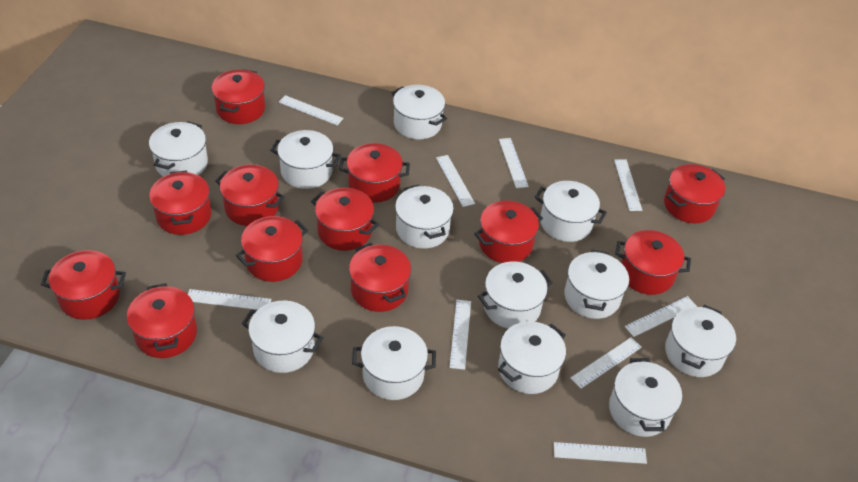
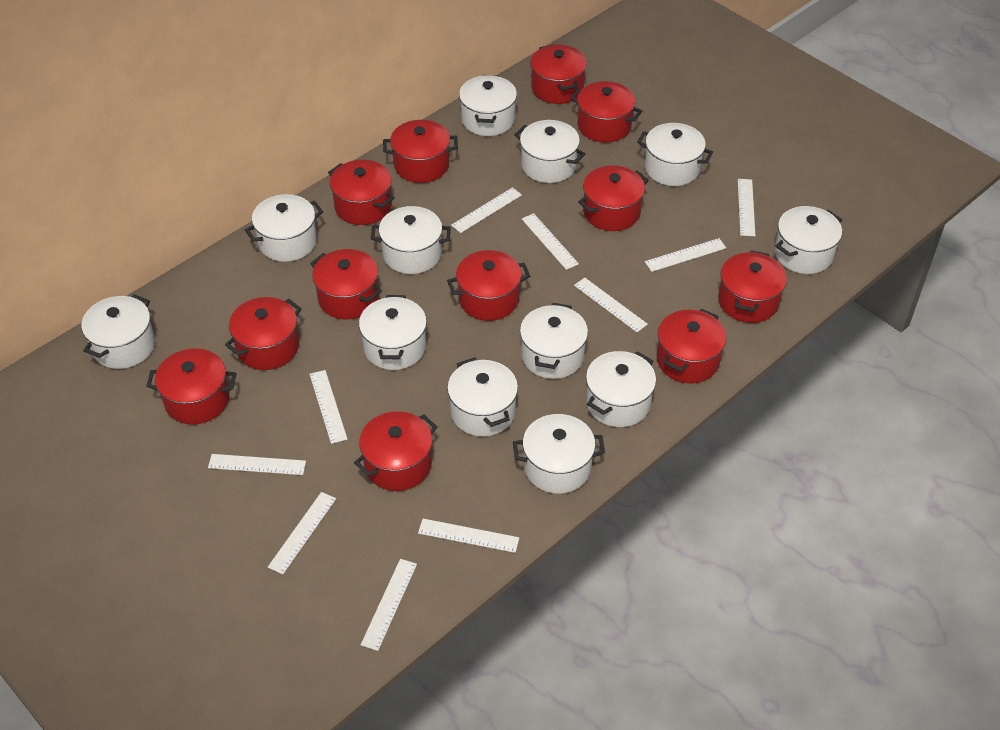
white ruler: 9 -> 10

